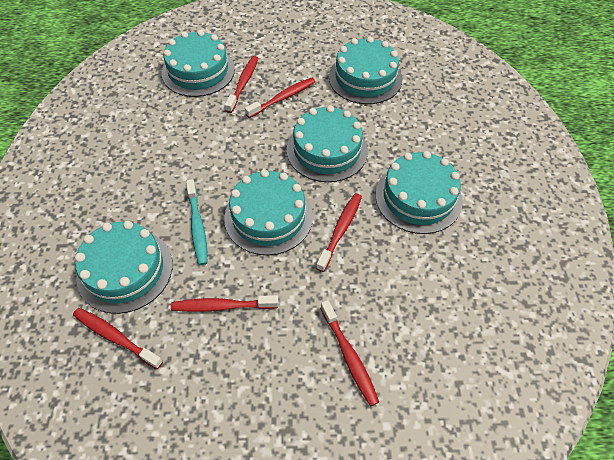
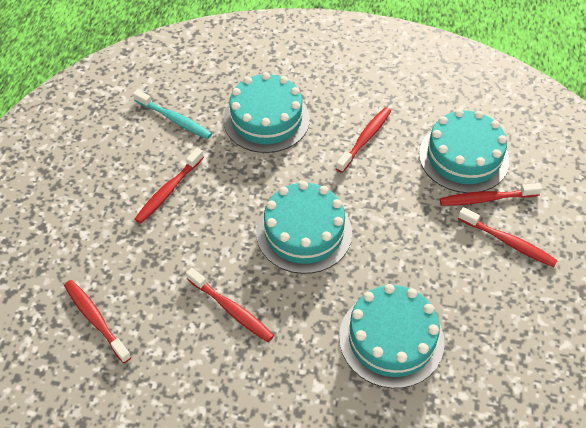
turquoise cake: 6 -> 4

